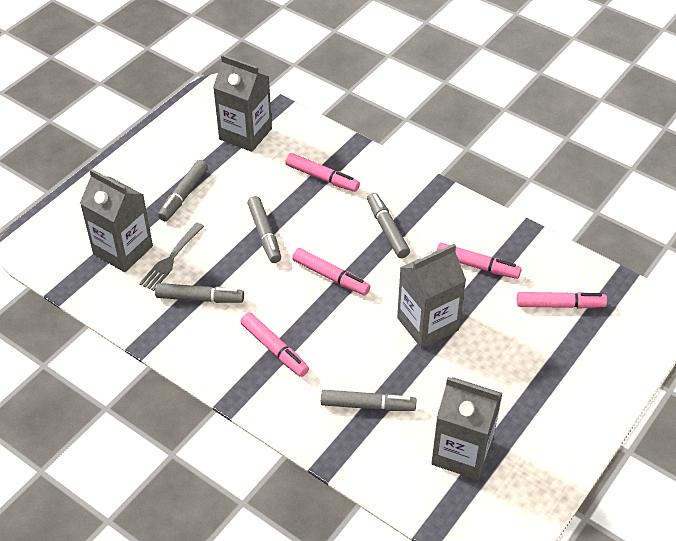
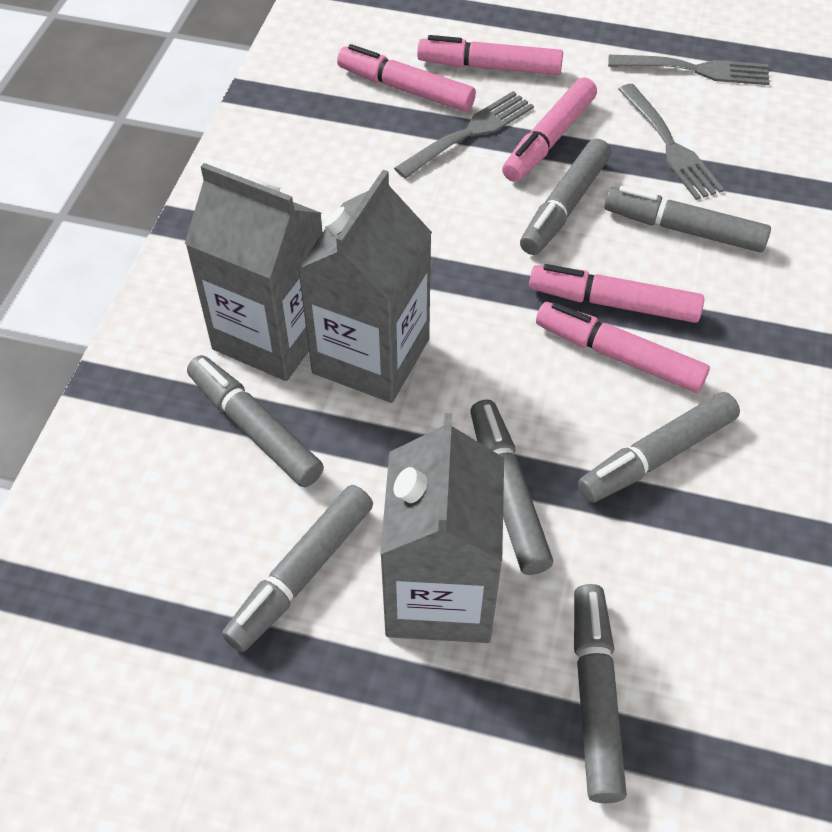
grey carton: 4 -> 3
grey fork: 1 -> 3
grey marker: 5 -> 7

